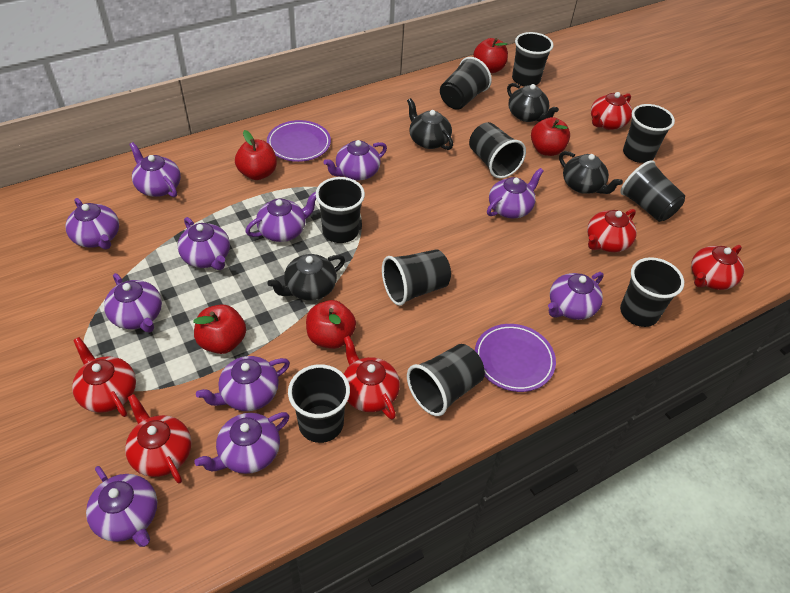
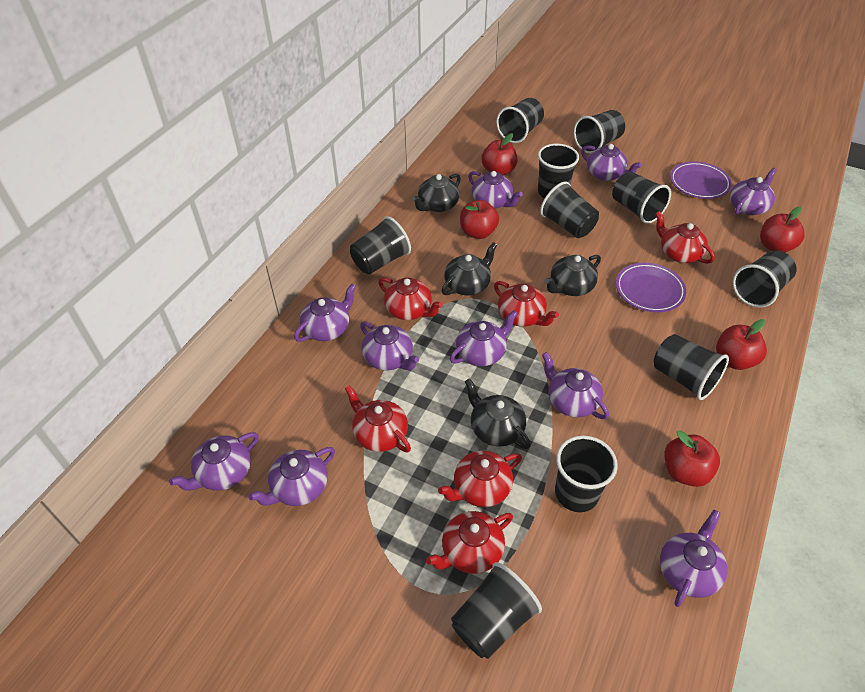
purple teapot: 11 -> 10

